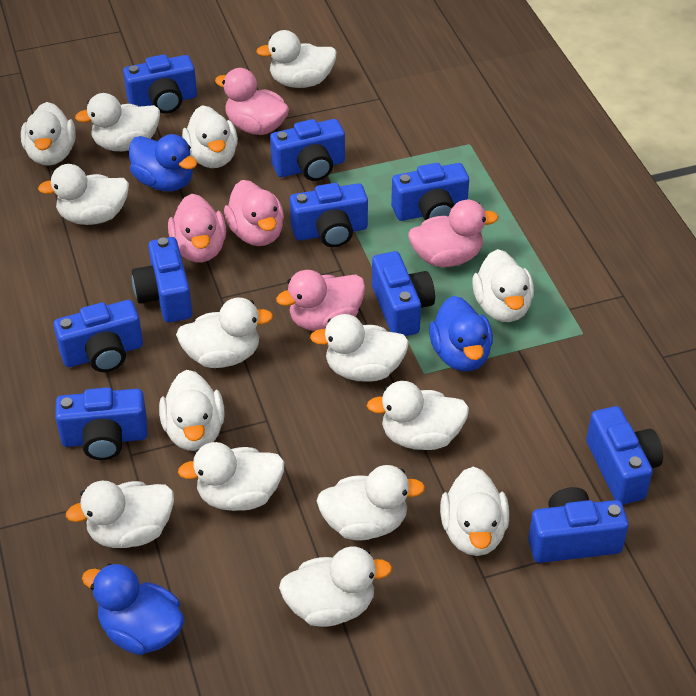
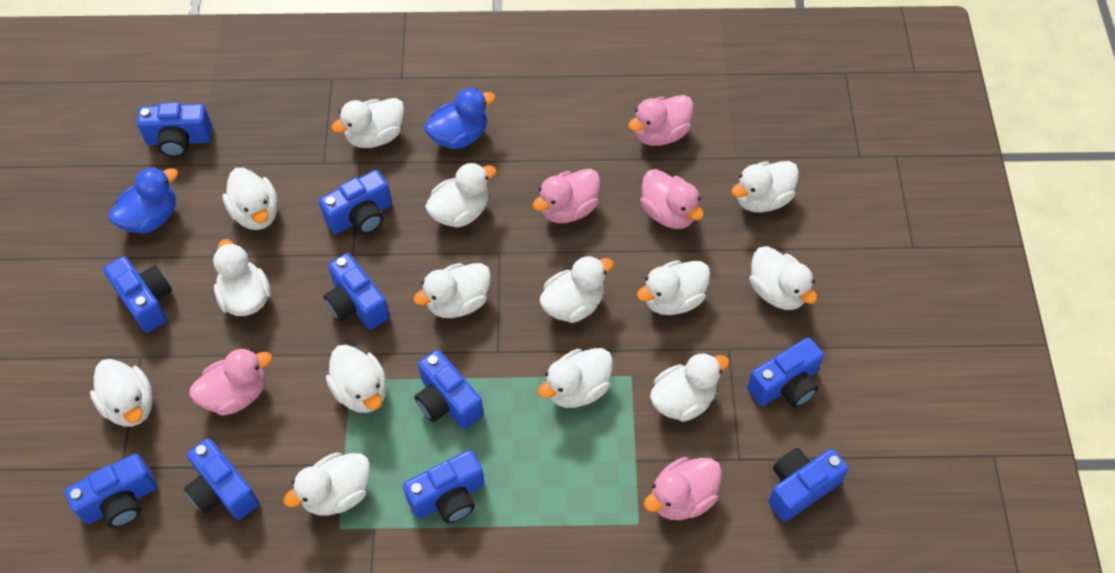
blue duck: 3 -> 2
white duck: 15 -> 14

